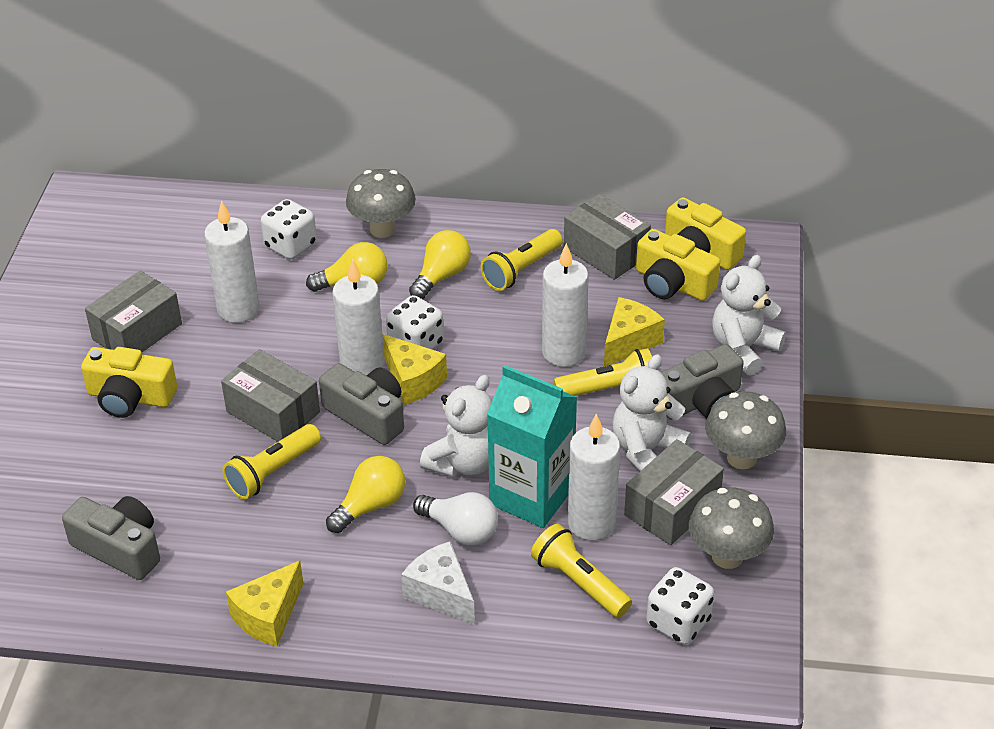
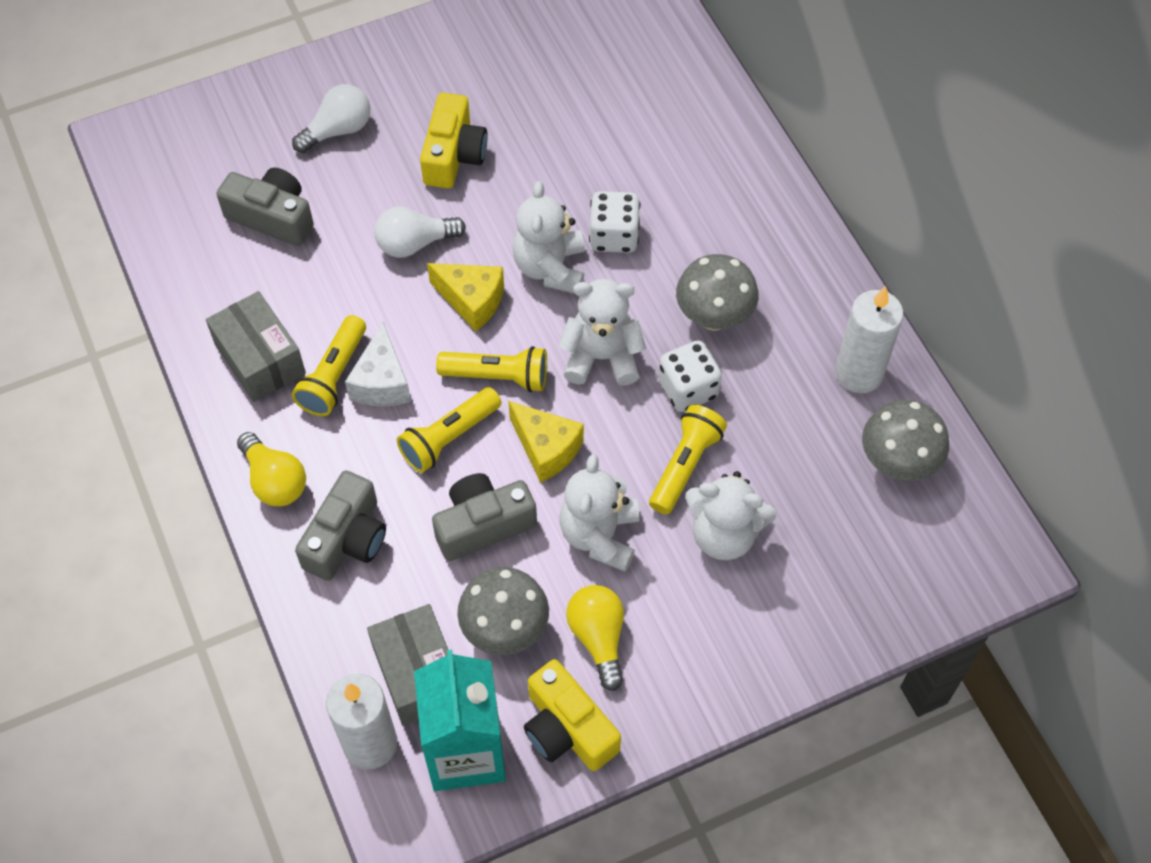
grey box: 4 -> 2
white candle: 4 -> 2
white dice: 3 -> 2
white light bulb: 1 -> 2
white teddy bear: 3 -> 4
yellow camera: 3 -> 2
yellow cheese: 3 -> 2
yellow light bulb: 3 -> 2

